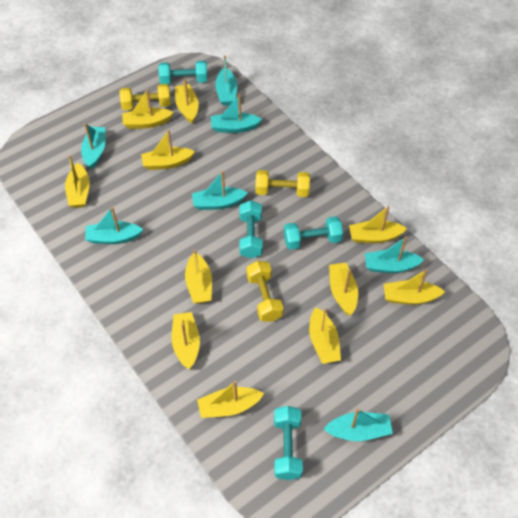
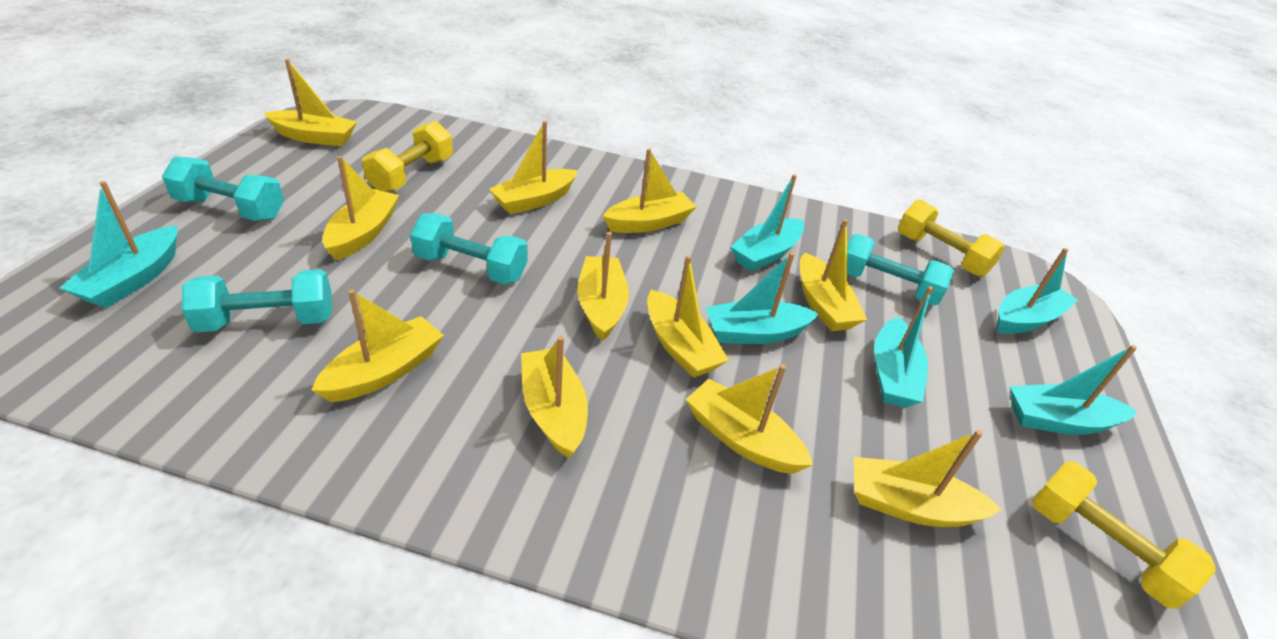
turquoise boat: 7 -> 6

